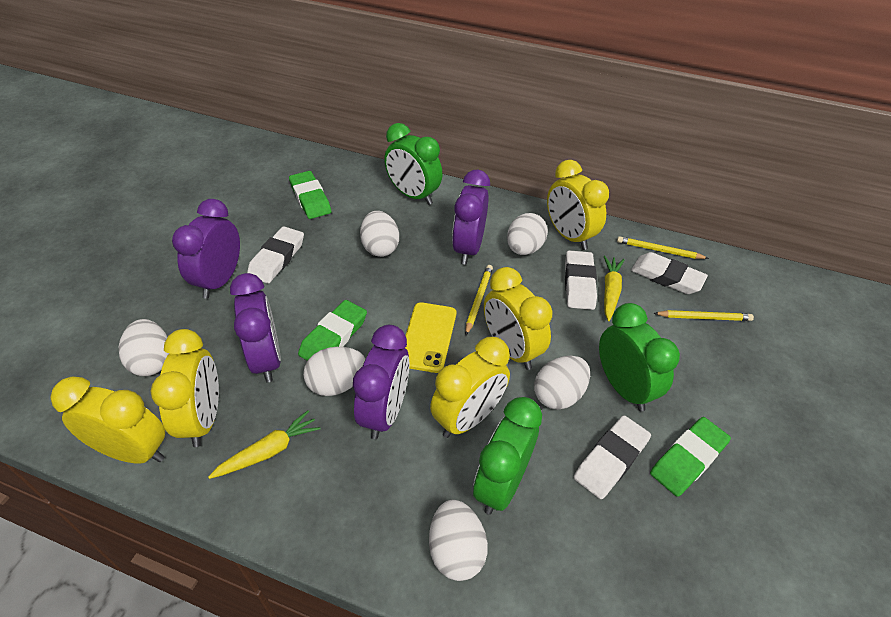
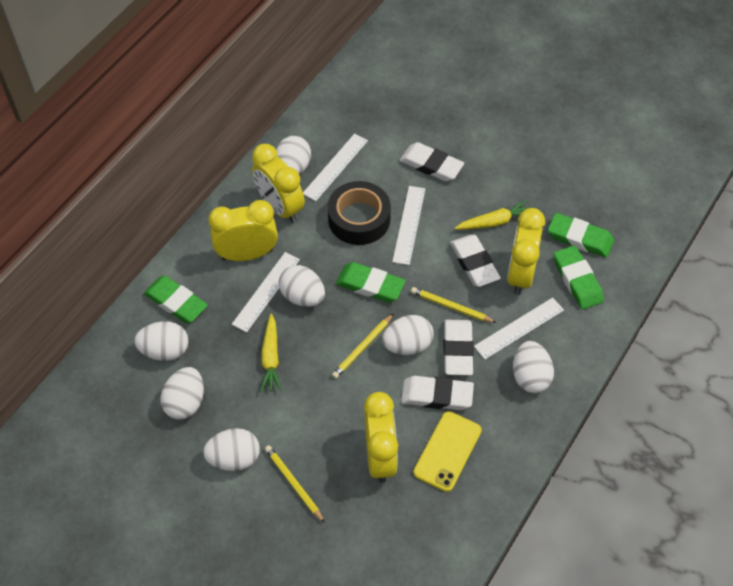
black tape: 0 -> 1
green clock: 3 -> 0
green eraser: 3 -> 4
purple clock: 4 -> 0
white egg: 6 -> 7
white ruler: 0 -> 4
yellow clock: 5 -> 4

